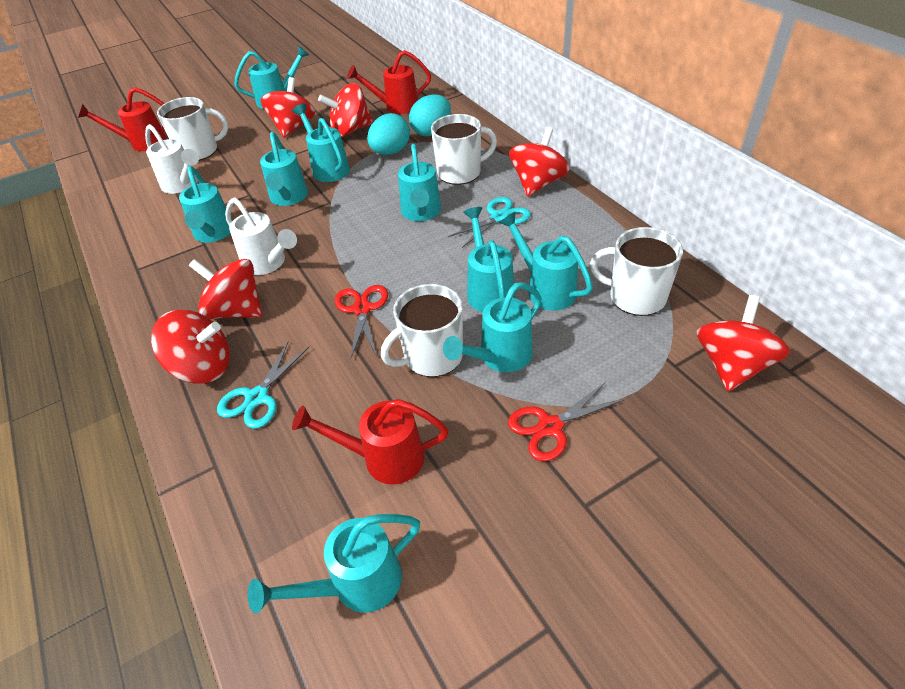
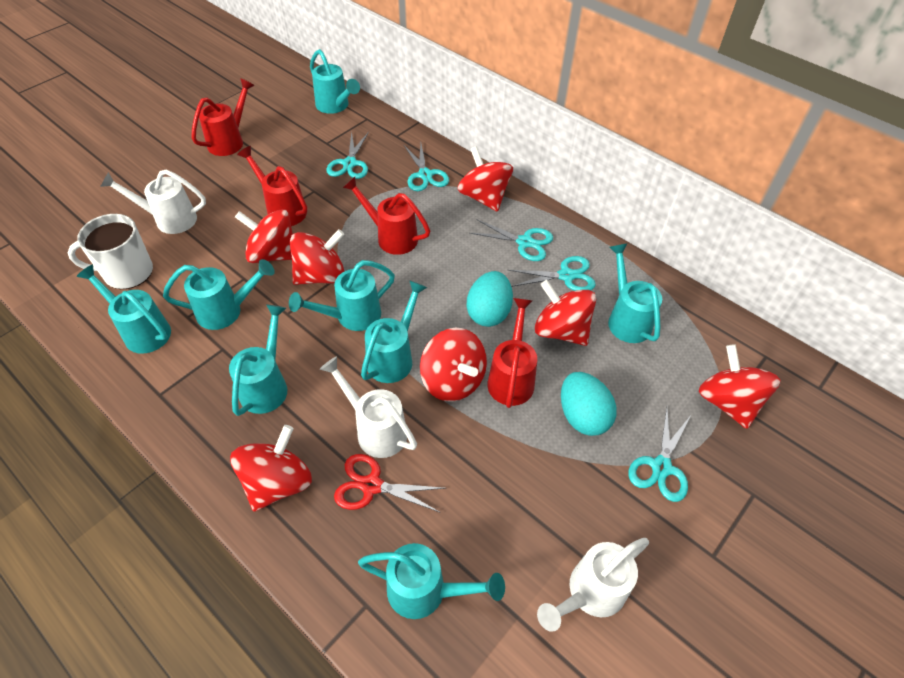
red scissors: 2 -> 1
red spinning top: 6 -> 7
red watering can: 3 -> 4
turquoise scissors: 2 -> 5
turquoise watering can: 9 -> 8
white mug: 4 -> 1
white watering can: 2 -> 3

